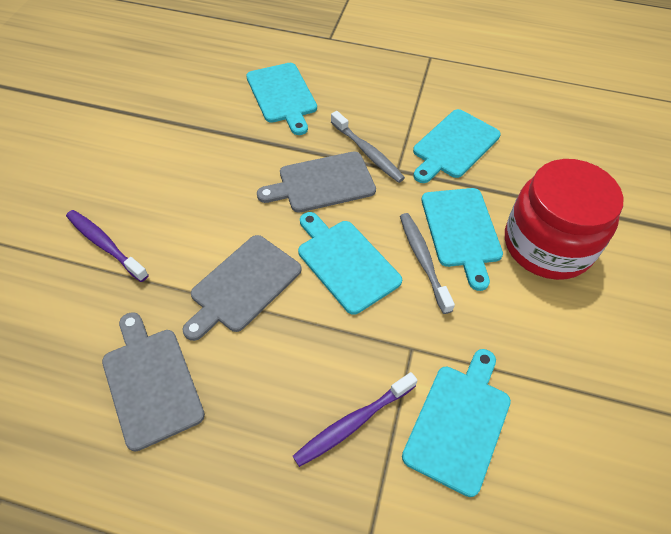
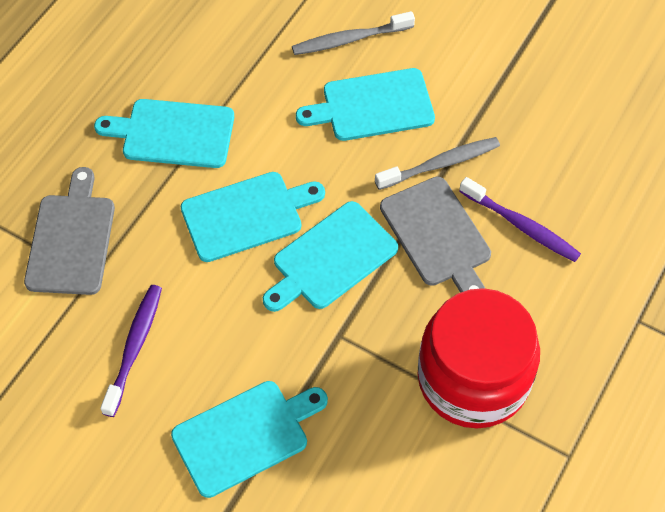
grey cutting board: 3 -> 2

